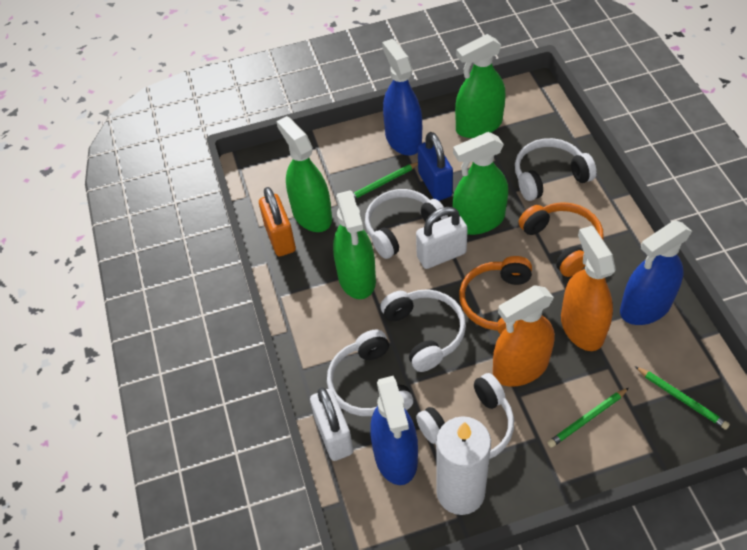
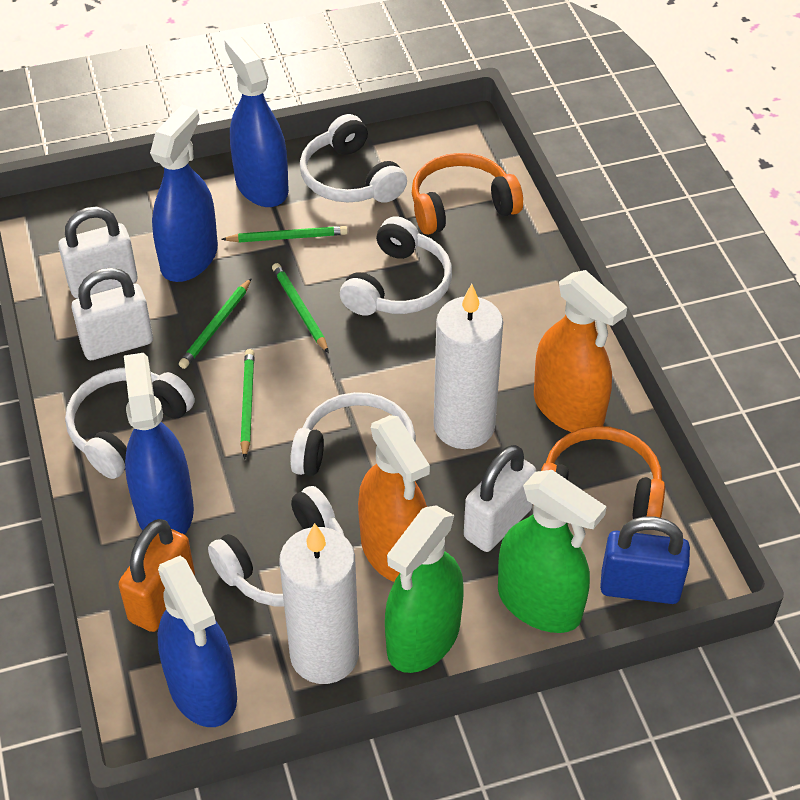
blue spray bottle: 3 -> 4
green pencil: 3 -> 4
green spray bottle: 4 -> 2
white candle: 1 -> 2
white padlock: 2 -> 3

